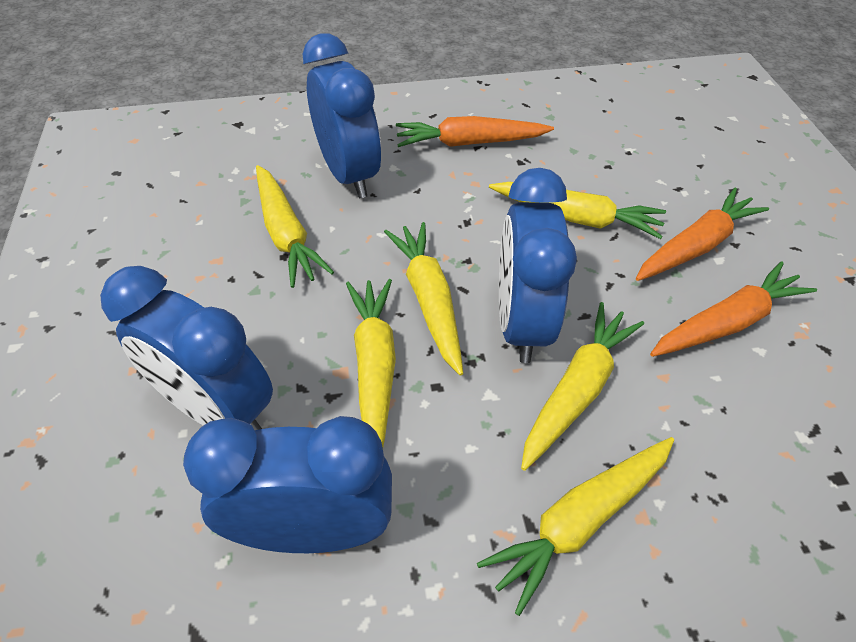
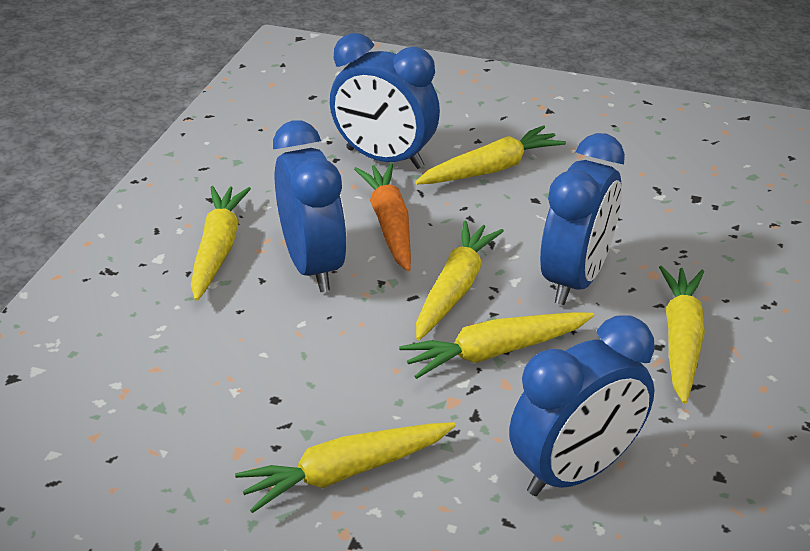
orange carrot: 3 -> 1

